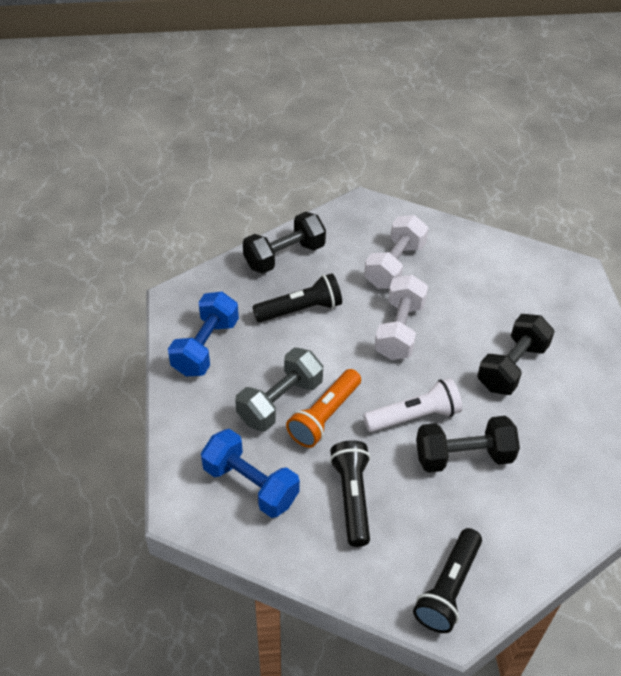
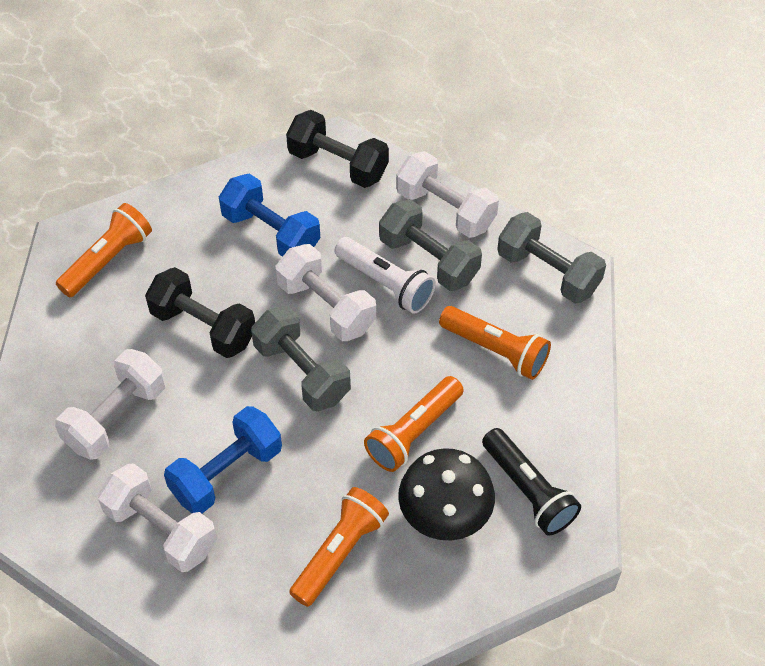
black dumbbell: 3 -> 2
black flashlight: 3 -> 1
black mushroom: 0 -> 1
grey dumbbell: 1 -> 3
orange flashlight: 1 -> 4
white dumbbell: 2 -> 4

